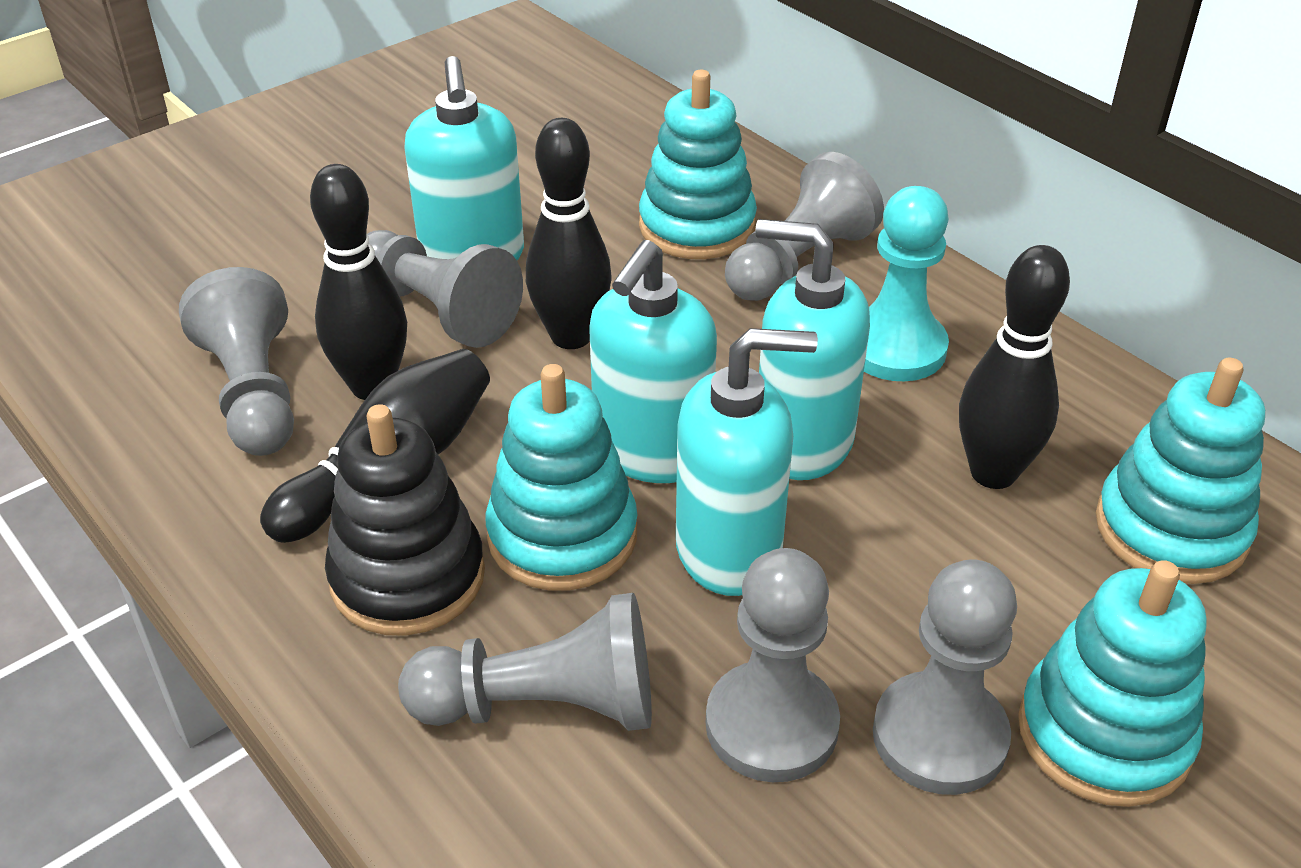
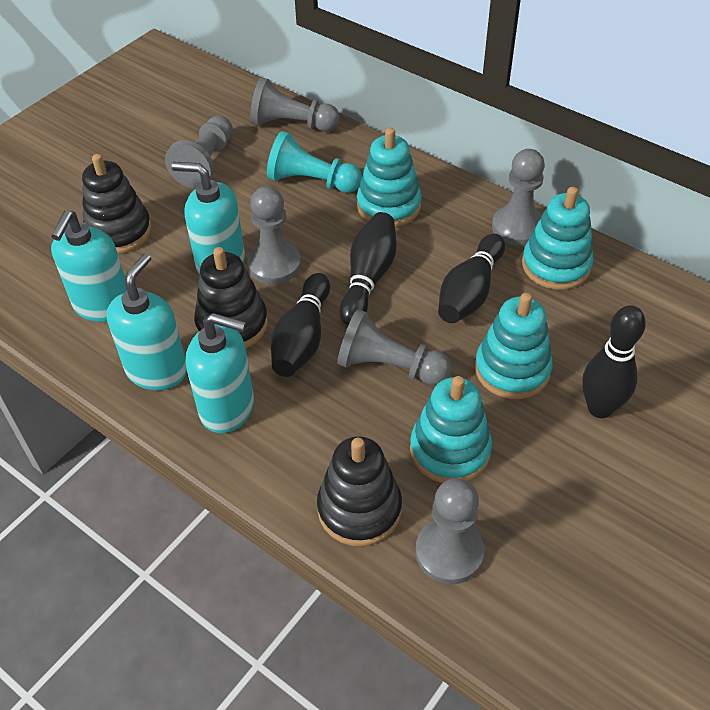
black stacking toy: 1 -> 3

